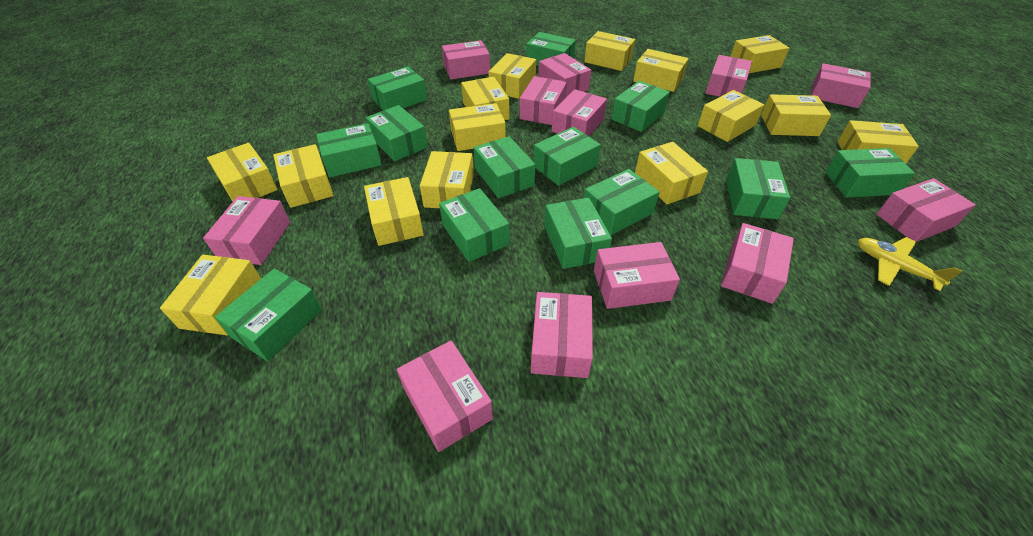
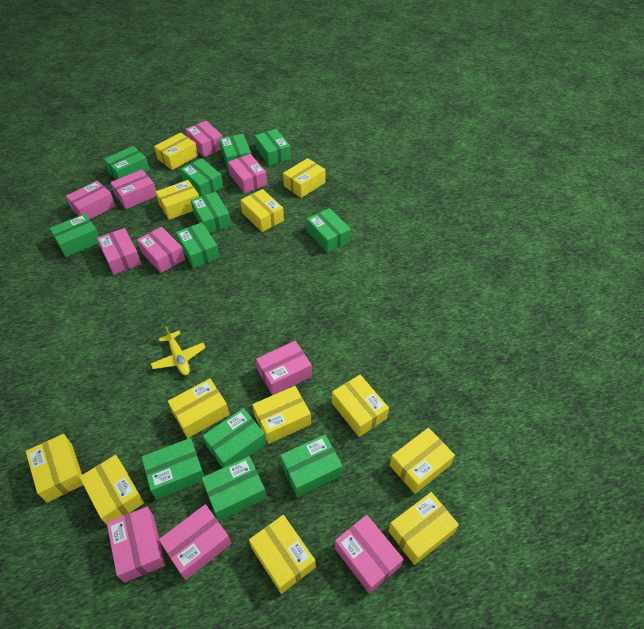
green box: 13 -> 12
pink box: 12 -> 10
yellow box: 15 -> 12

